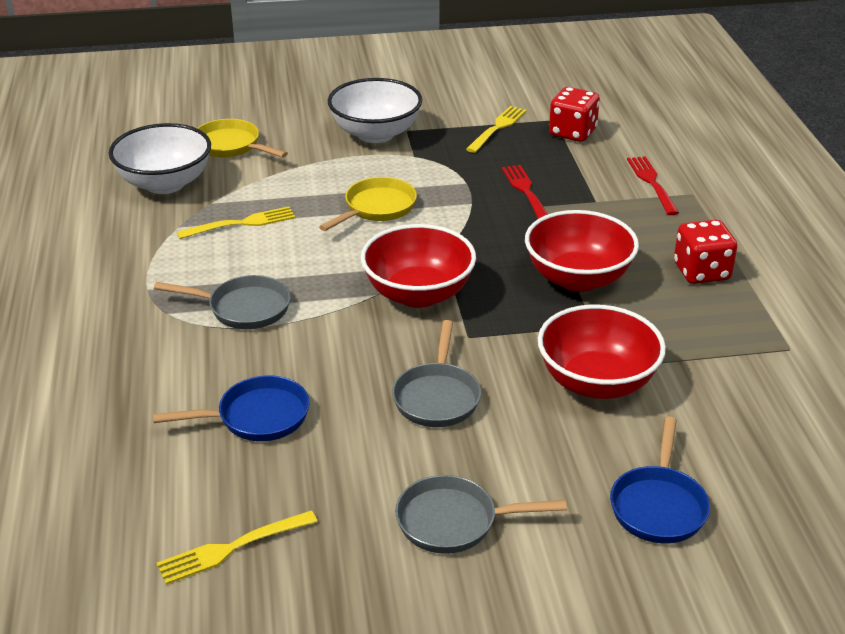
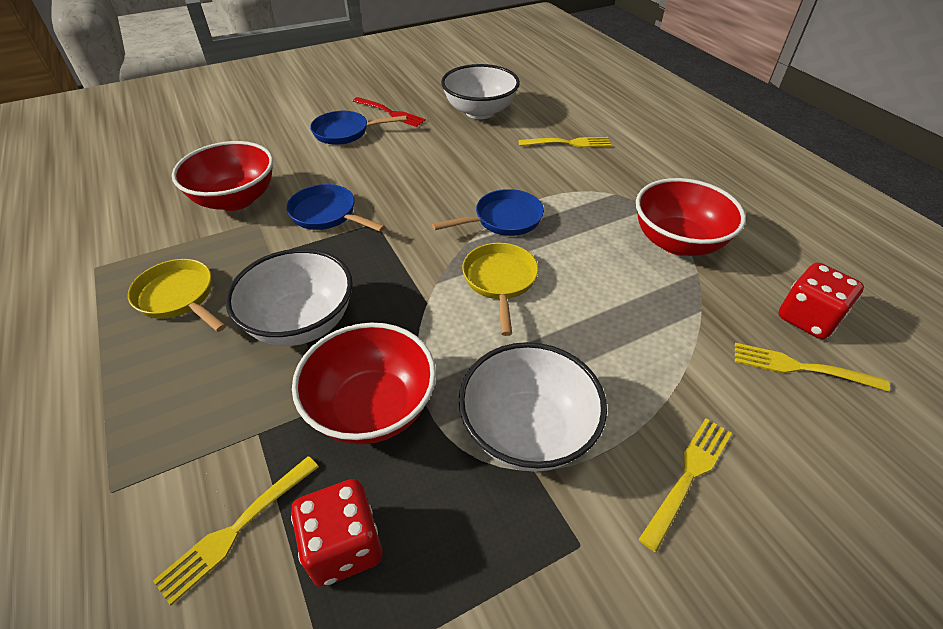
blue pan: 2 -> 3
grey pan: 3 -> 0
red fork: 2 -> 1
white bowl: 2 -> 3
yellow fork: 3 -> 4

